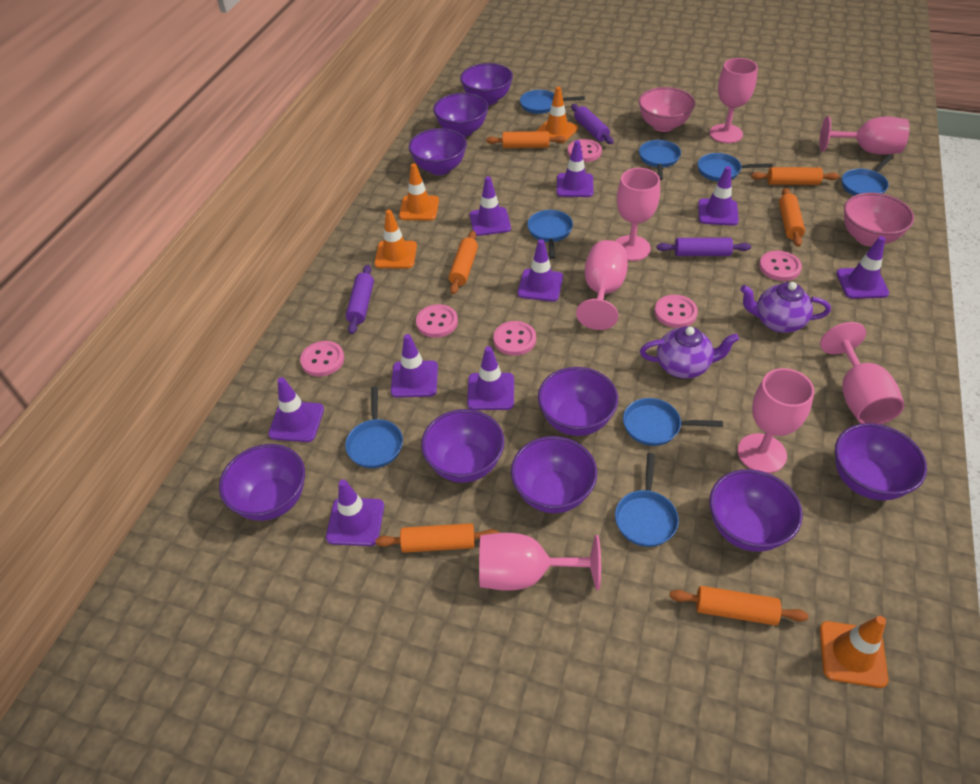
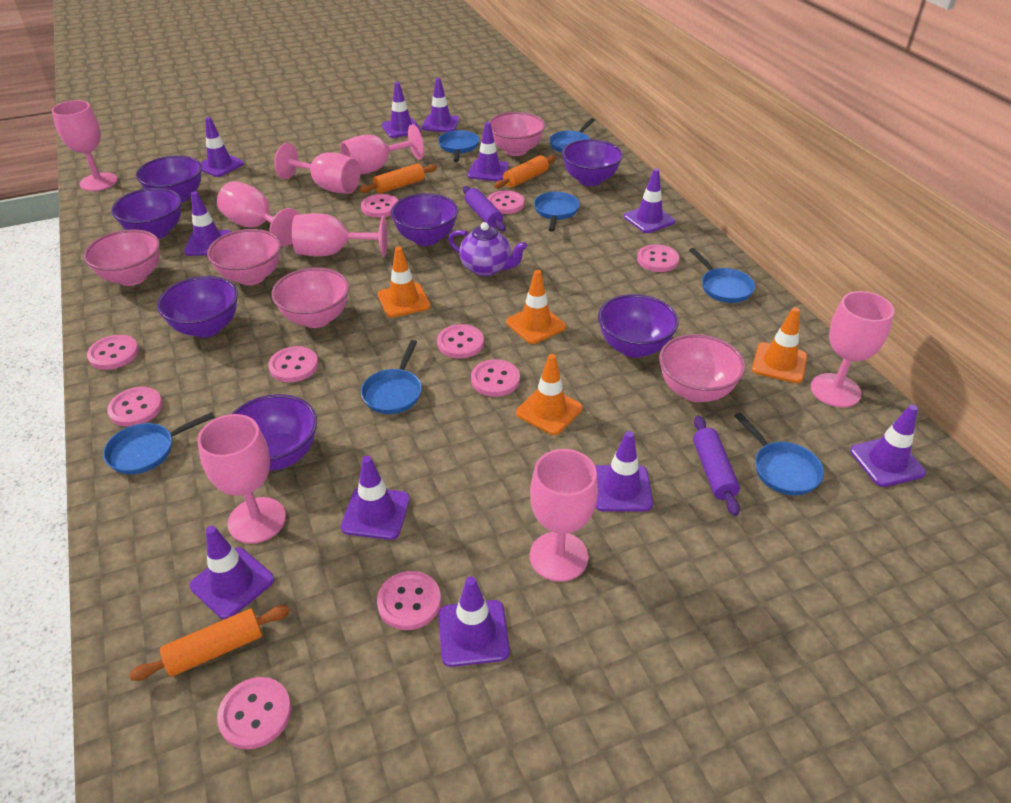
blue pan: 8 -> 7
orange rolling pin: 6 -> 3
pink bowl: 2 -> 5
pink button: 6 -> 10
pink goblet: 7 -> 8
purple bowl: 9 -> 7
purple rolling pin: 3 -> 2
purple teapot: 2 -> 1
purple traffic cone: 9 -> 11

